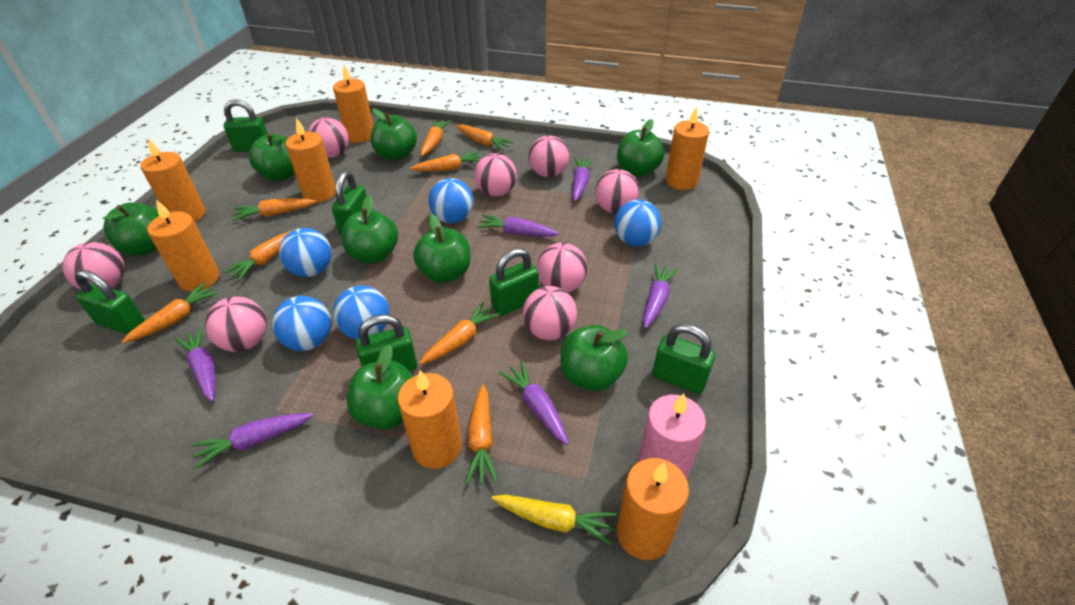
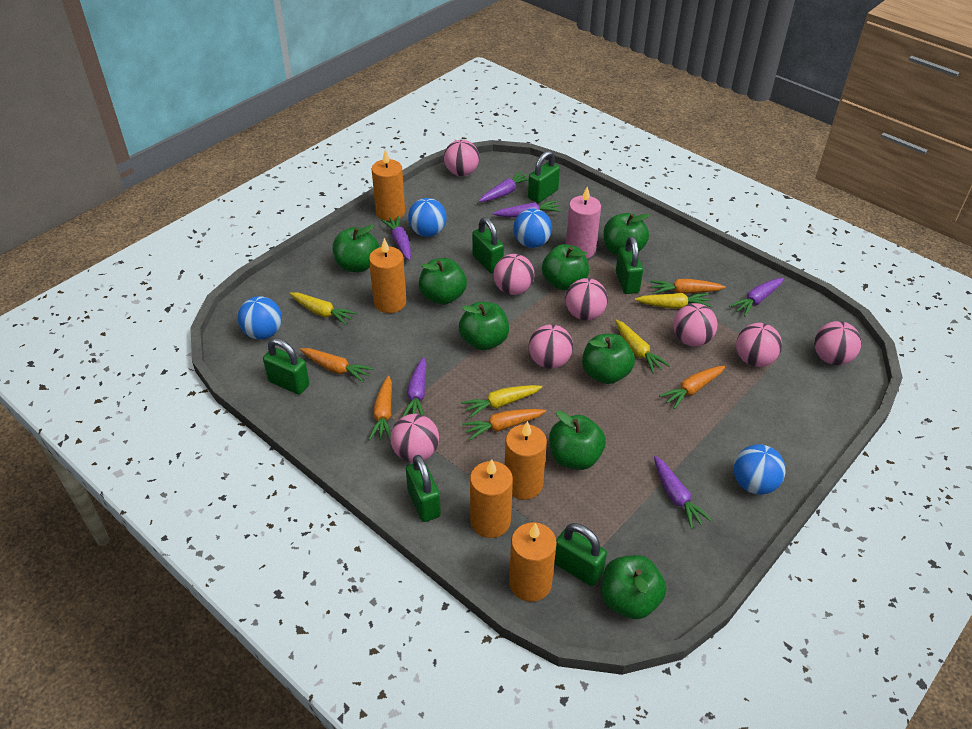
blue ball: 5 -> 4
orange candle: 7 -> 5
orange carrot: 8 -> 5
yellow carrot: 1 -> 4

